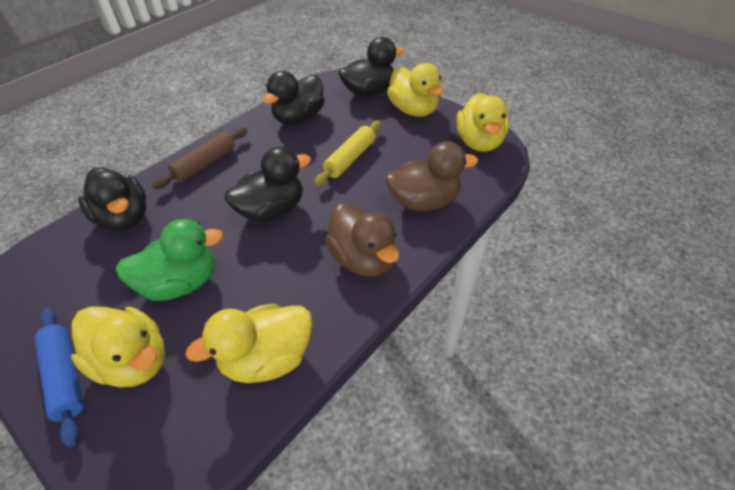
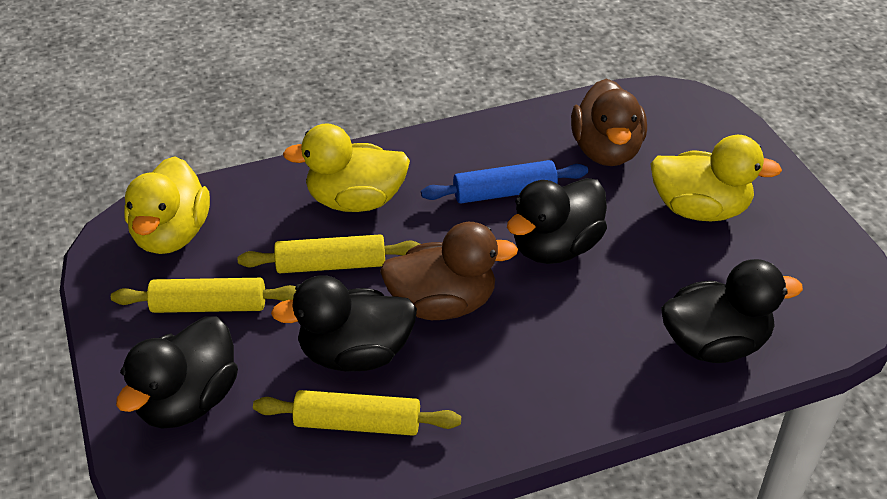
brown rolling pin: 1 -> 0
green duck: 1 -> 0
yellow duck: 4 -> 3
yellow rolling pin: 1 -> 3

